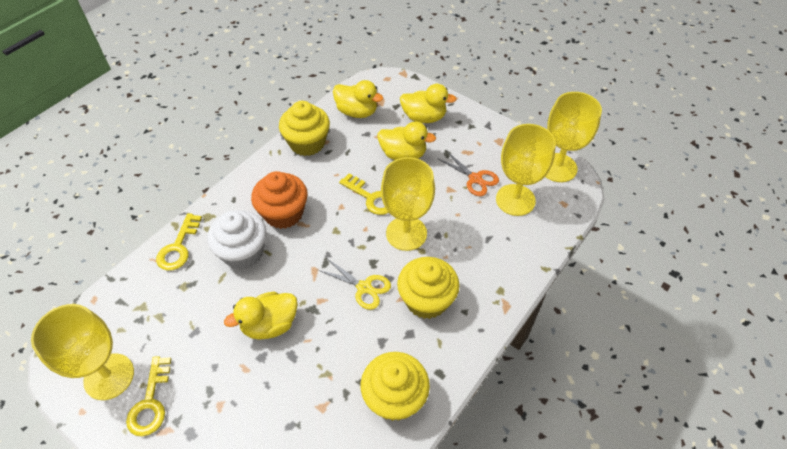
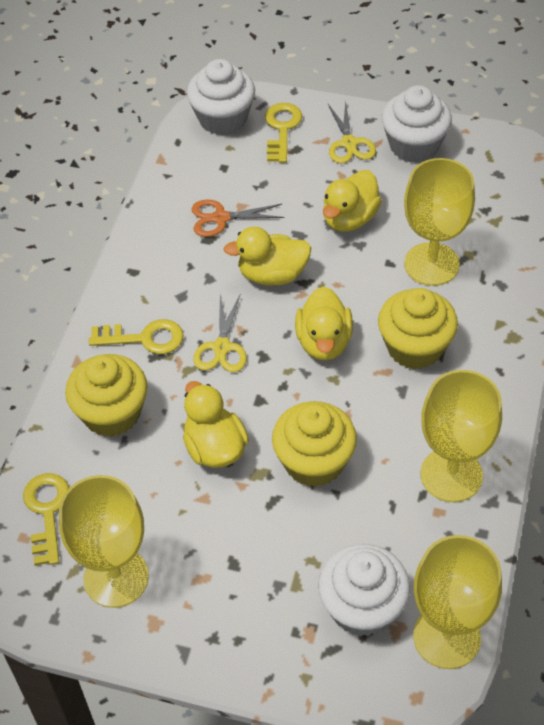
orange cupcake: 1 -> 0
white cupcake: 1 -> 3
yellow scissors: 1 -> 2

